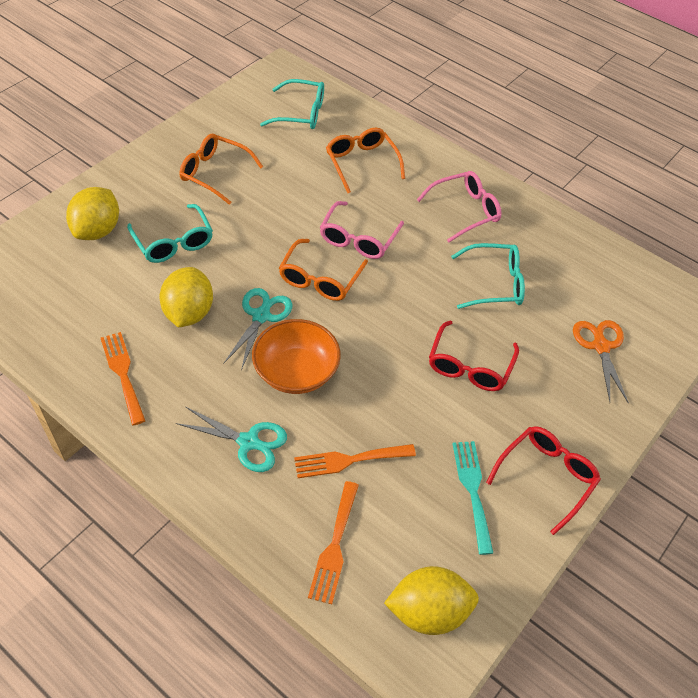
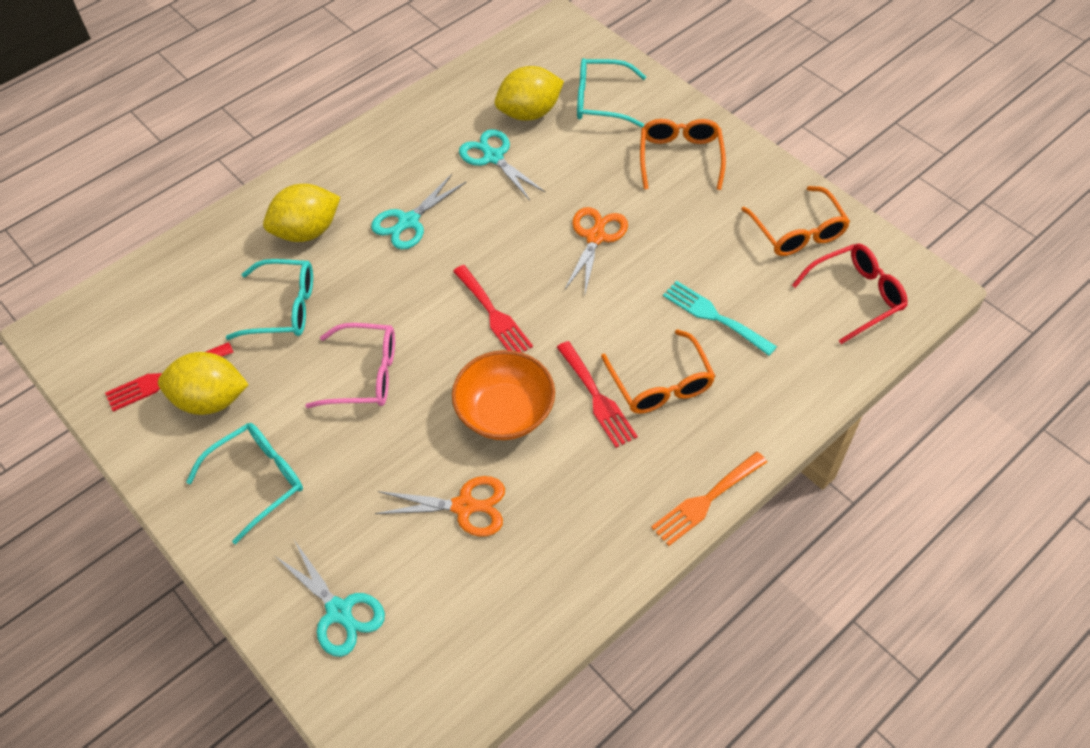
orange fork: 3 -> 1
orange scissors: 1 -> 2
pink glasses: 2 -> 1
red fork: 0 -> 3
red glasses: 2 -> 1
turquoise scissors: 2 -> 3

